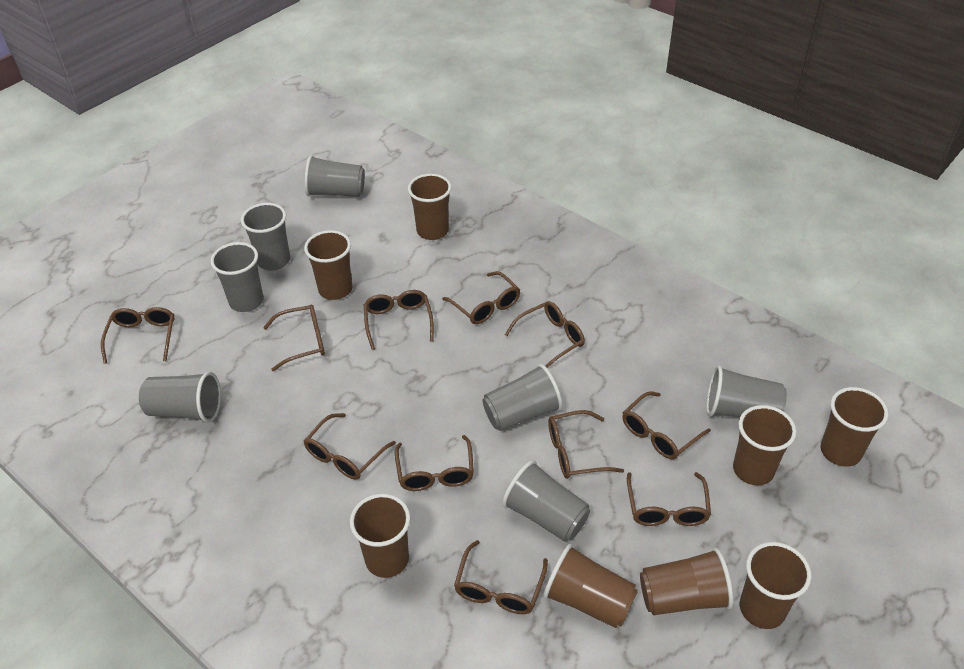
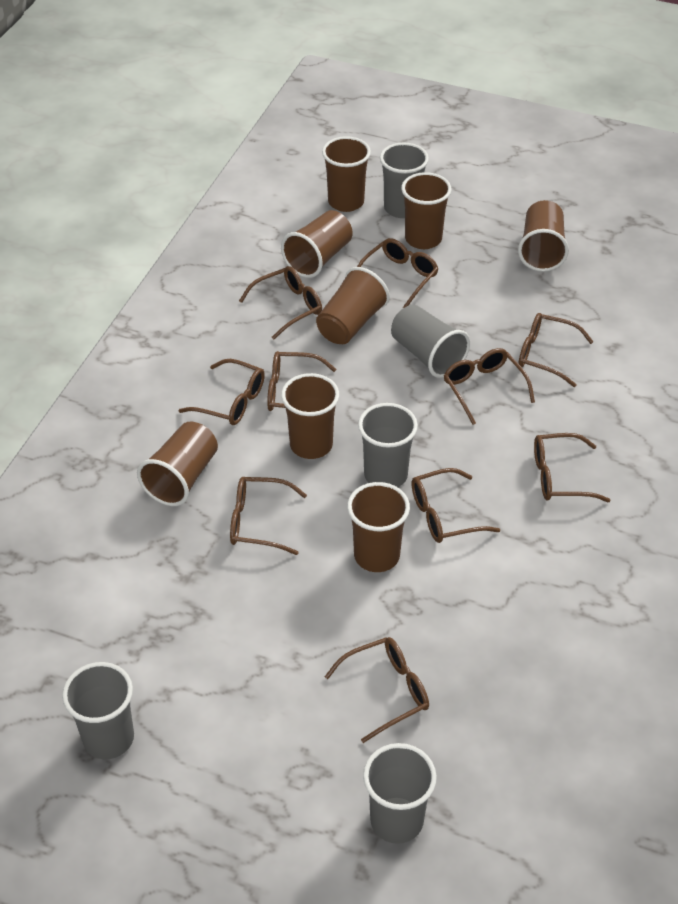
brown glasses: 11 -> 10
grey cup: 7 -> 5

